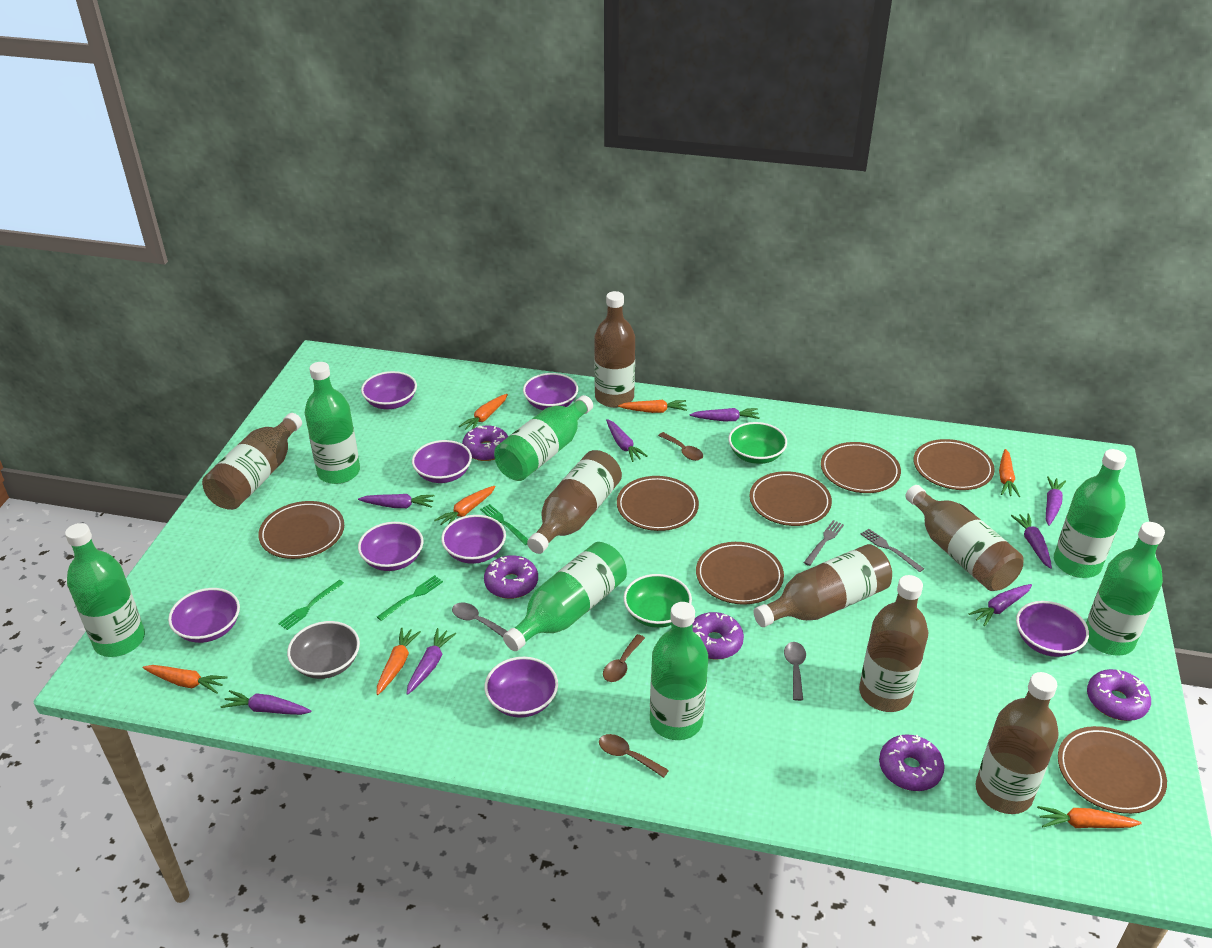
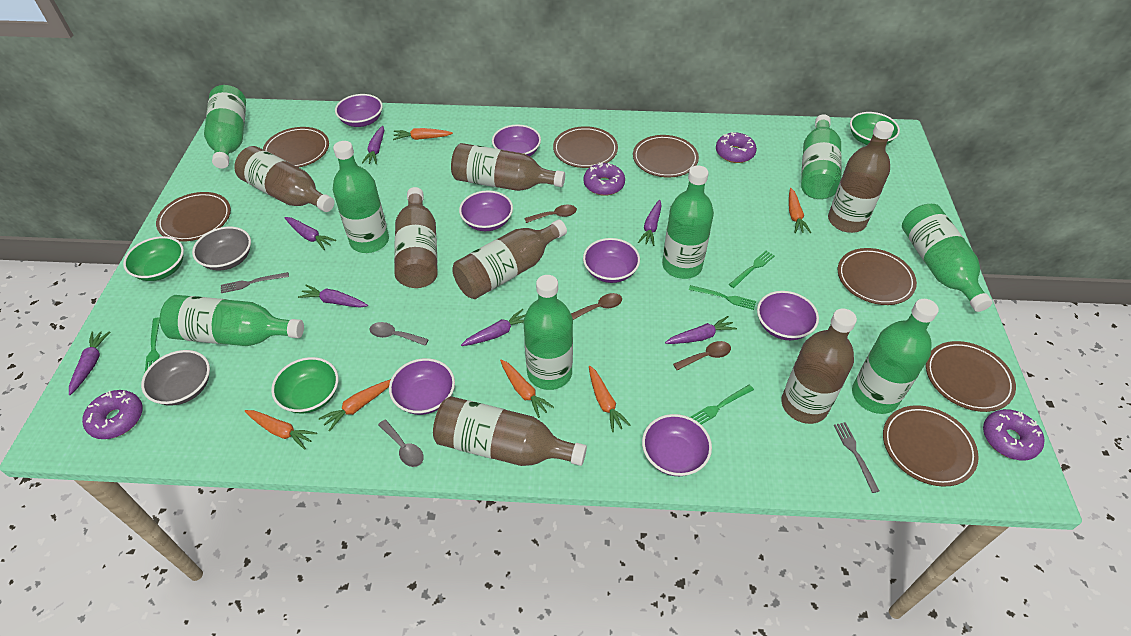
green bottle: 7 -> 8
green bowl: 2 -> 3
green fork: 3 -> 4
grey bowl: 1 -> 2
orange carrot: 7 -> 6
purple bowl: 8 -> 7
purple carrot: 8 -> 7
purple donut: 5 -> 4

